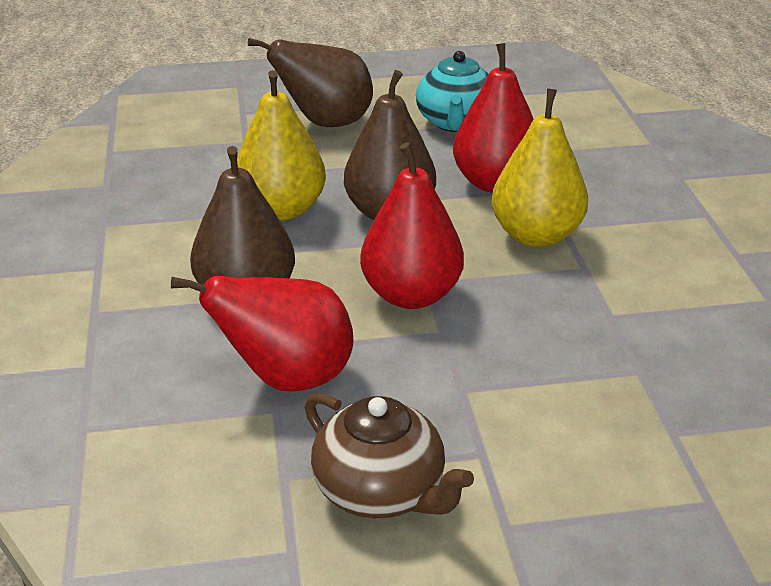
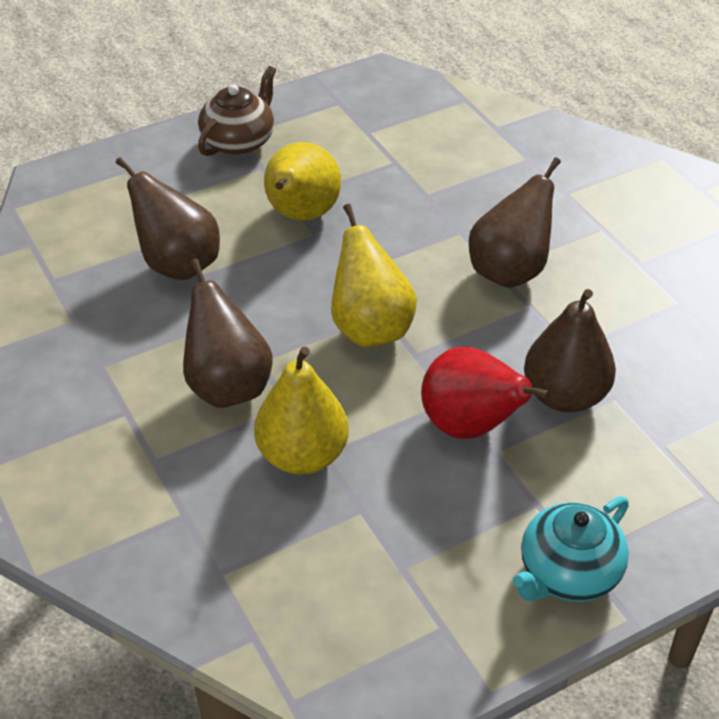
brown pear: 3 -> 4
red pear: 3 -> 1
yellow pear: 2 -> 3

